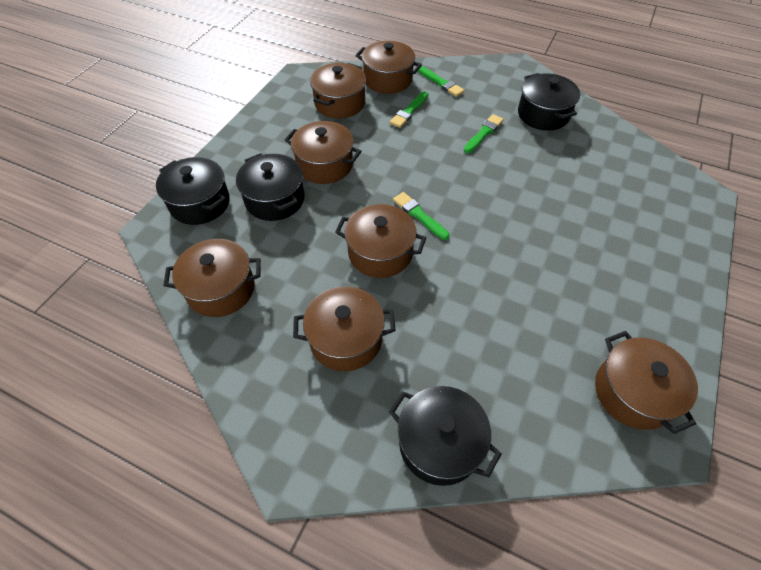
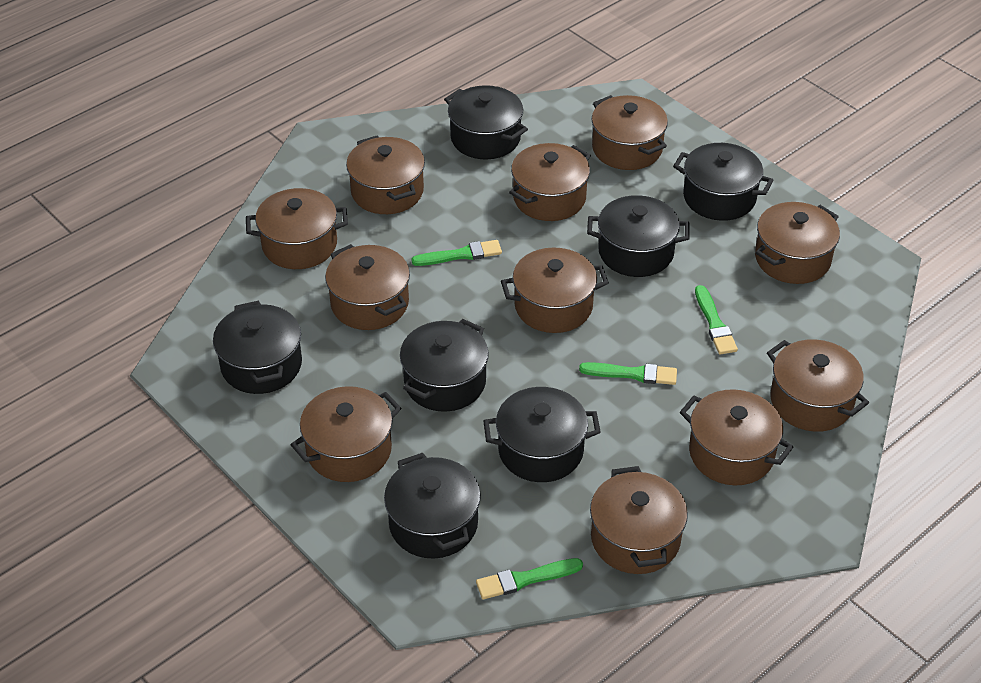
black pot: 4 -> 7
brown pot: 7 -> 11

